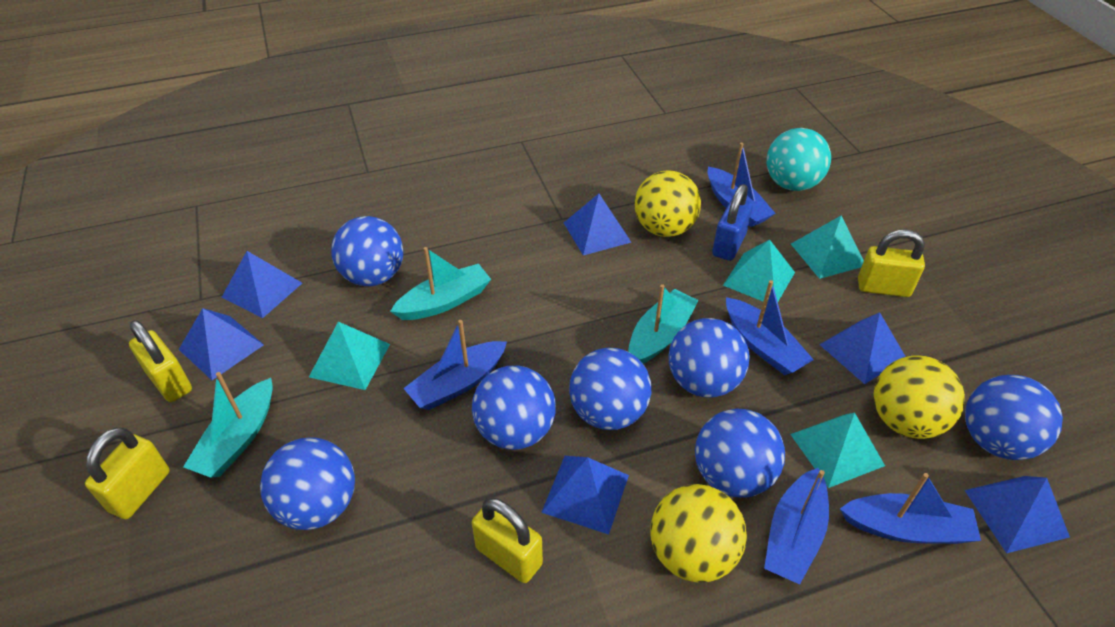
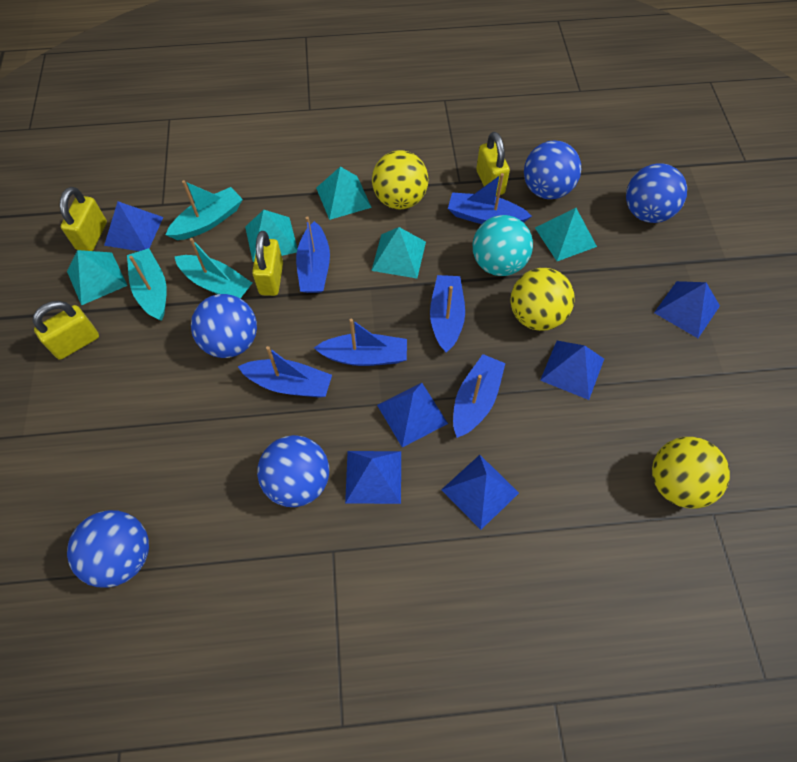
blue ball: 7 -> 5
blue boat: 5 -> 6
blue padlock: 1 -> 0
turquoise pyramid: 4 -> 5

